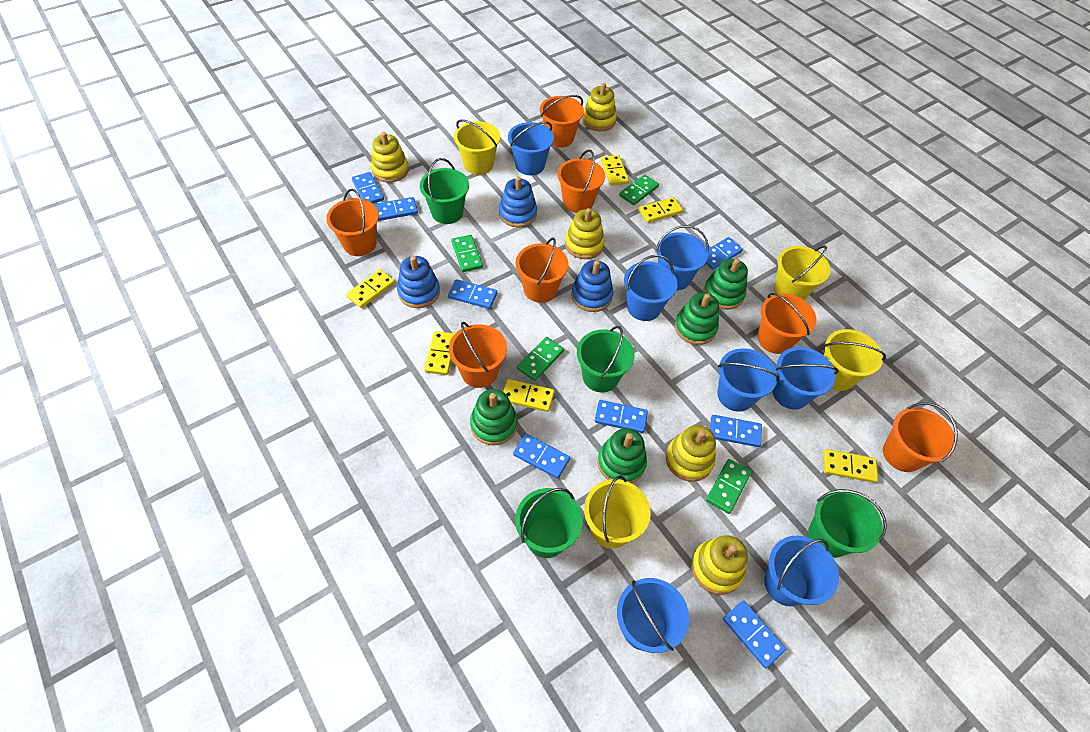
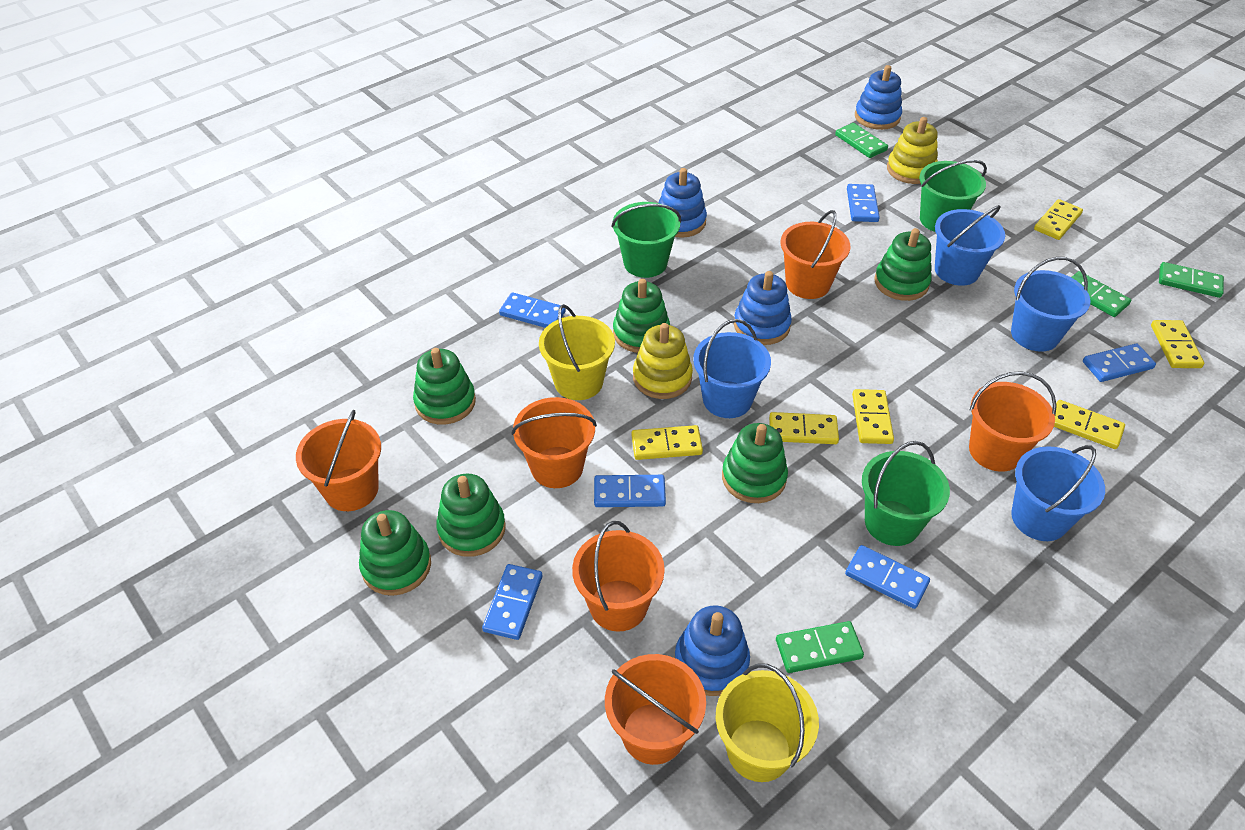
blue bucket: 7 -> 4
blue domino: 8 -> 6
blue stacking toy: 3 -> 4
green bucket: 4 -> 3
green stacking toy: 4 -> 6
orange bucket: 7 -> 6
yellow bucket: 4 -> 2
yellow stacking toy: 5 -> 2

